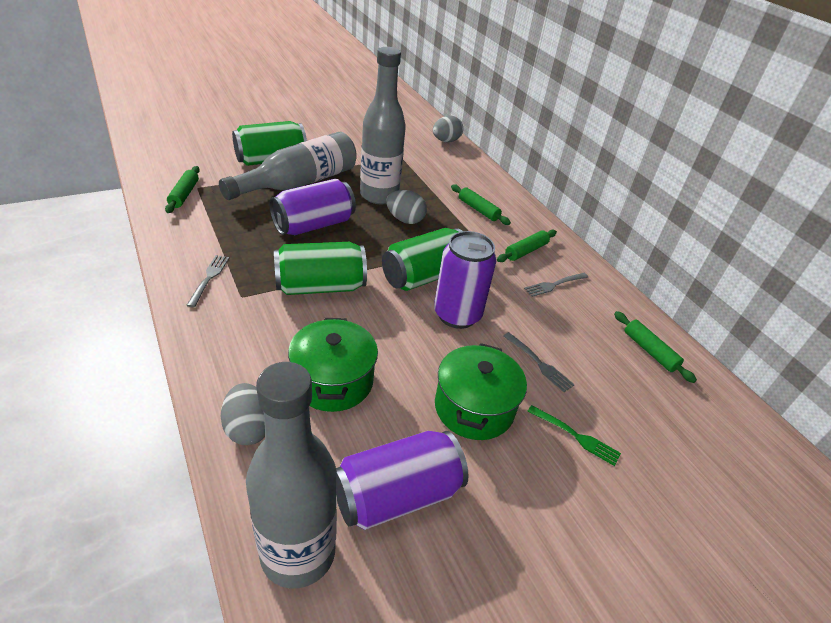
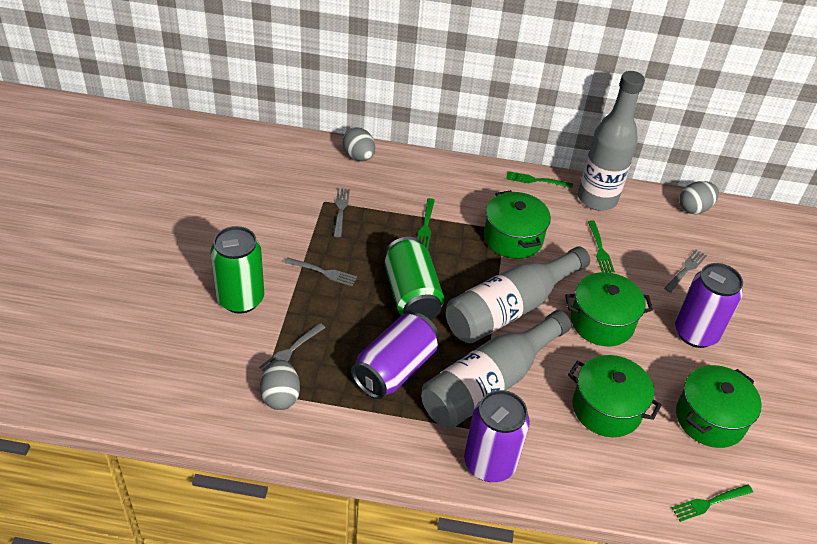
green can: 3 -> 2
green fork: 1 -> 4
green pot: 2 -> 4
green rolling pin: 4 -> 0
grey fork: 3 -> 4

